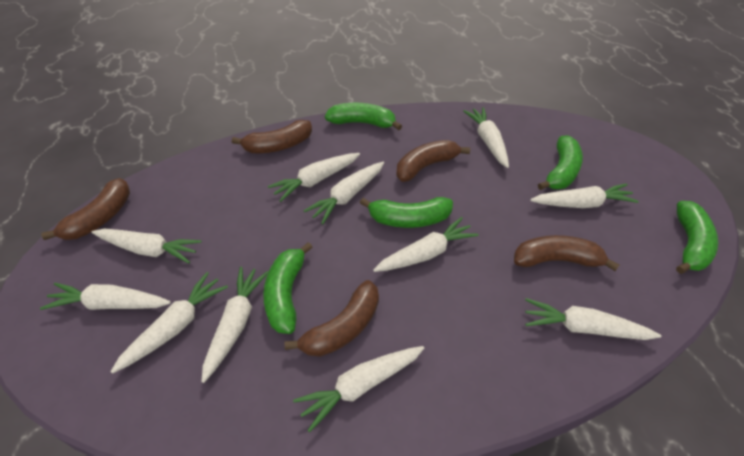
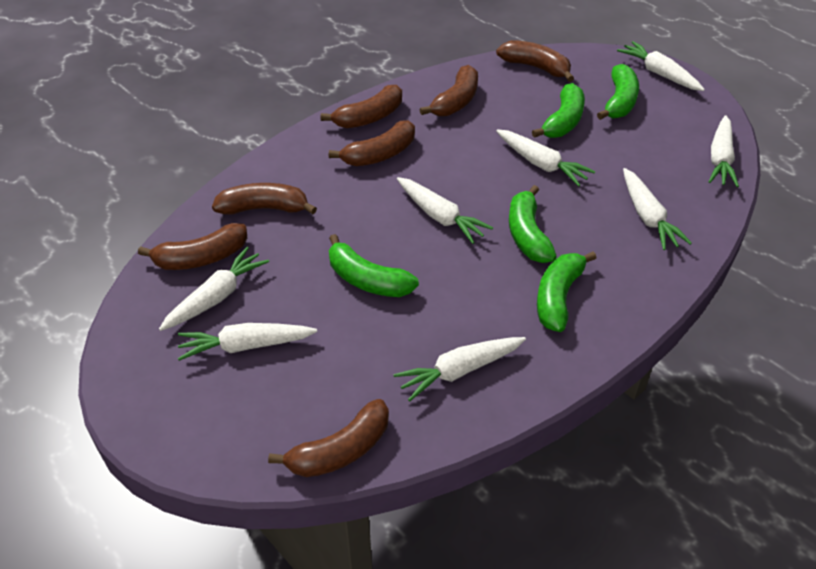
brown banana: 5 -> 7
white carrot: 11 -> 8

